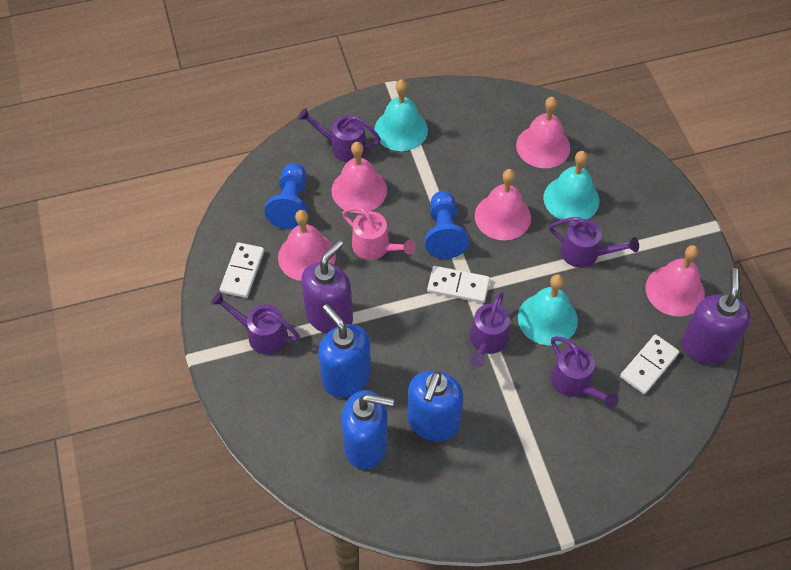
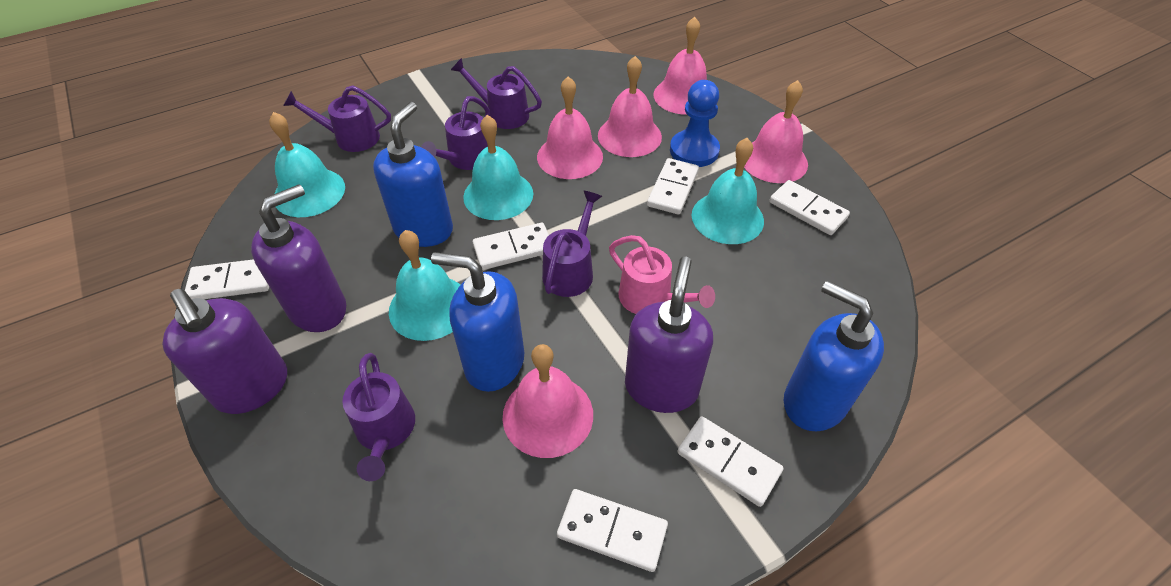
blue pawn: 2 -> 1
purple soap dispenser: 2 -> 3
turquoise bell: 3 -> 4
white domino: 3 -> 6

